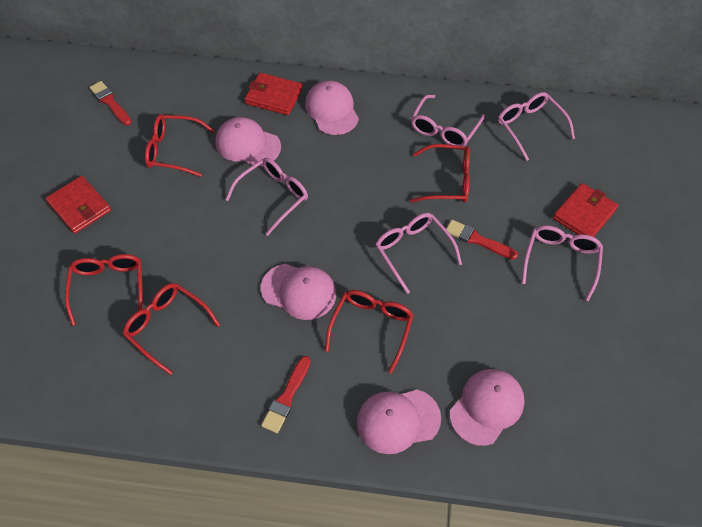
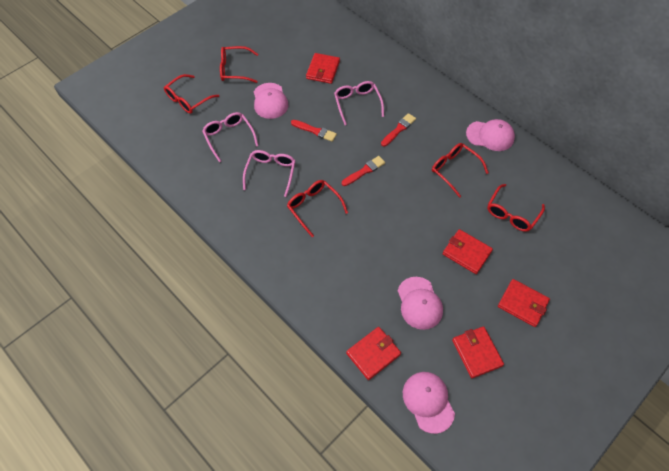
pink cap: 5 -> 4
pink glasses: 5 -> 3
red wallet: 3 -> 5

